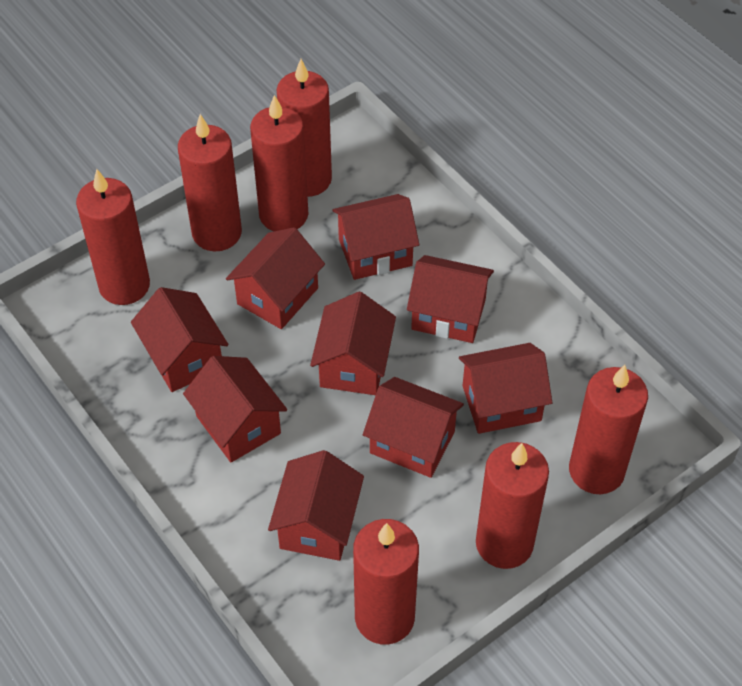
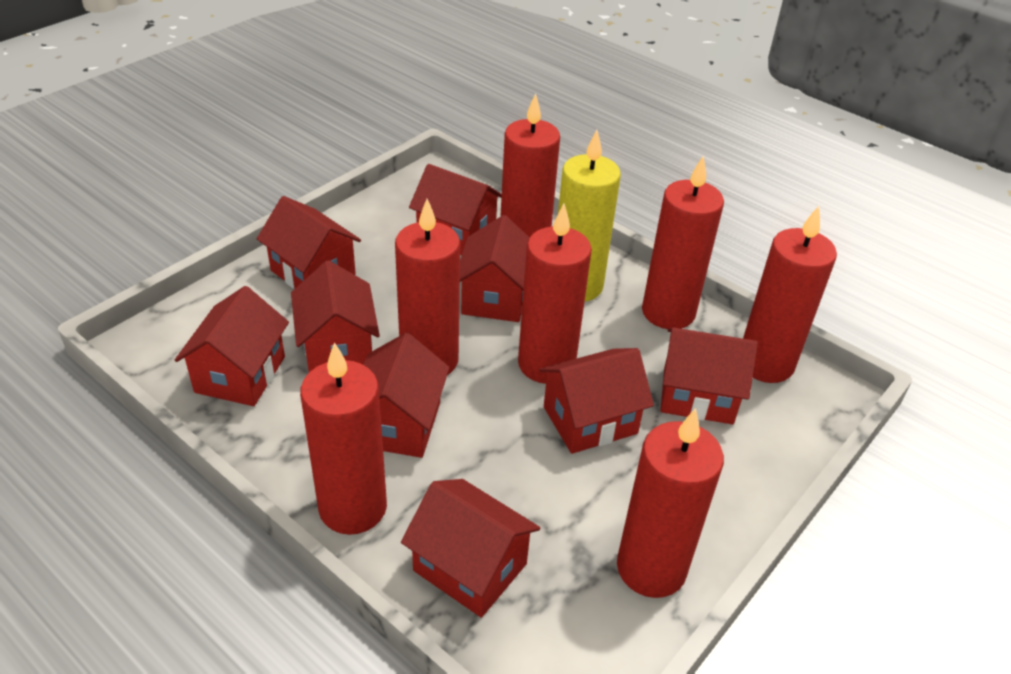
yellow candle: 0 -> 1

